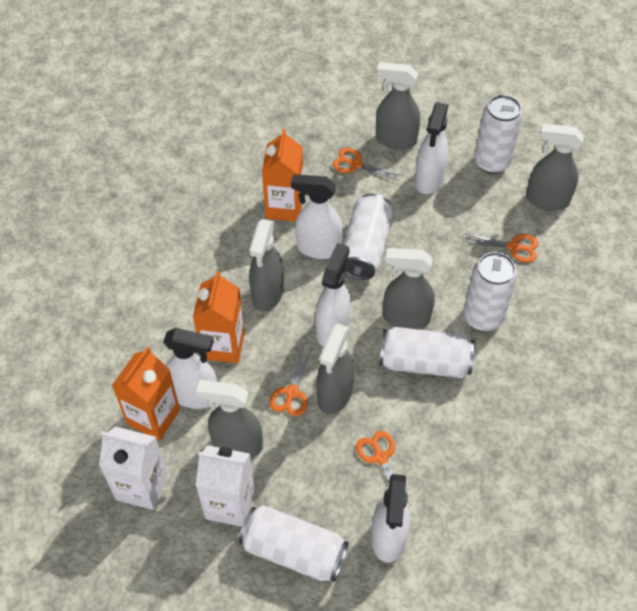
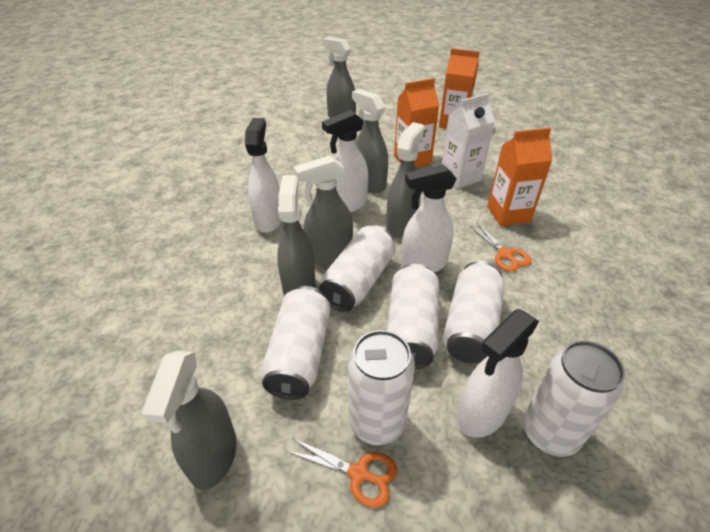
orange scissors: 4 -> 2
white can: 5 -> 6
white carton: 2 -> 1
white spray bottle: 5 -> 4

